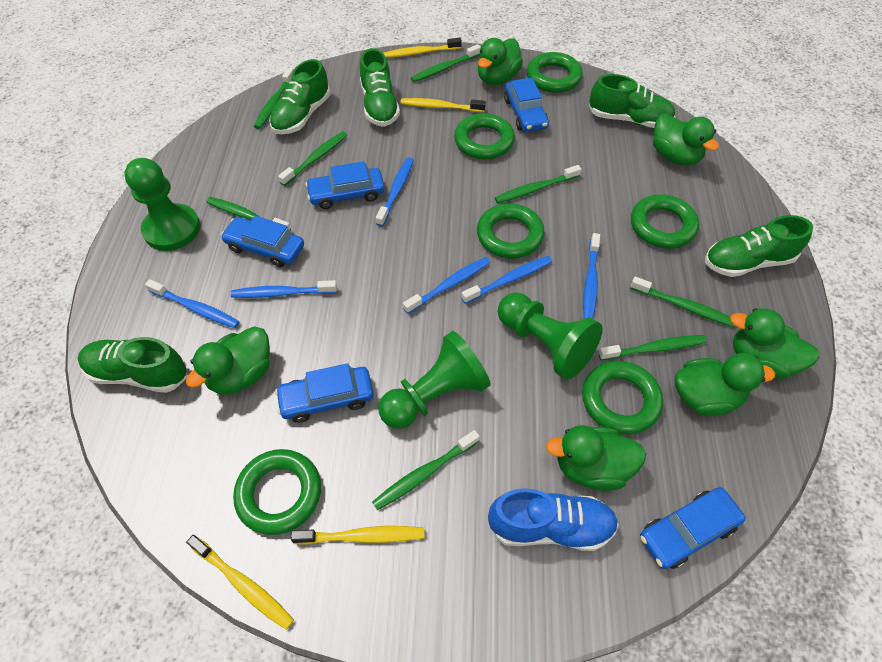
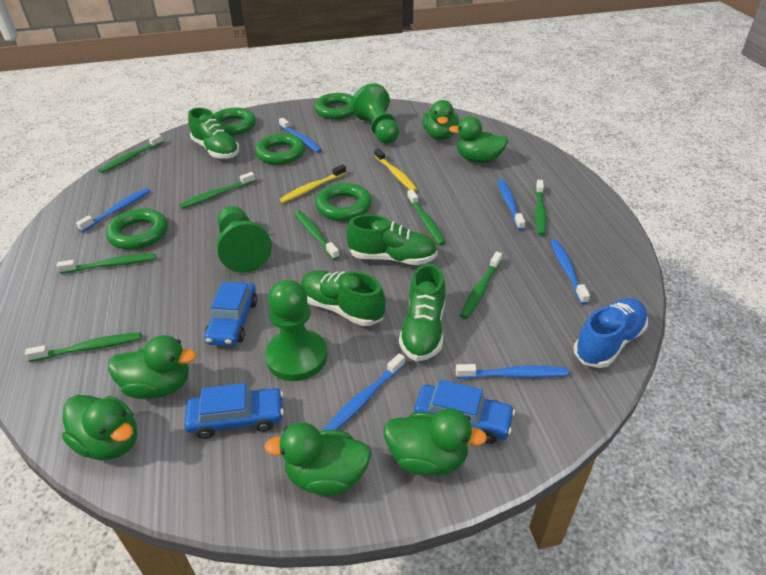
blue car: 5 -> 3
green ring: 6 -> 5
green shoe: 5 -> 4
yellow toothbrush: 4 -> 2

